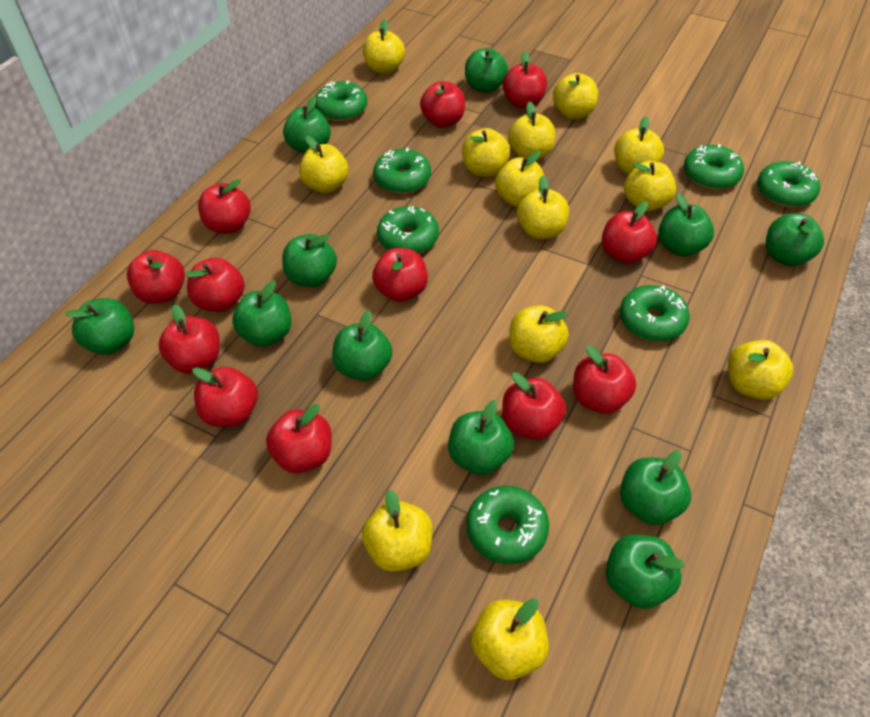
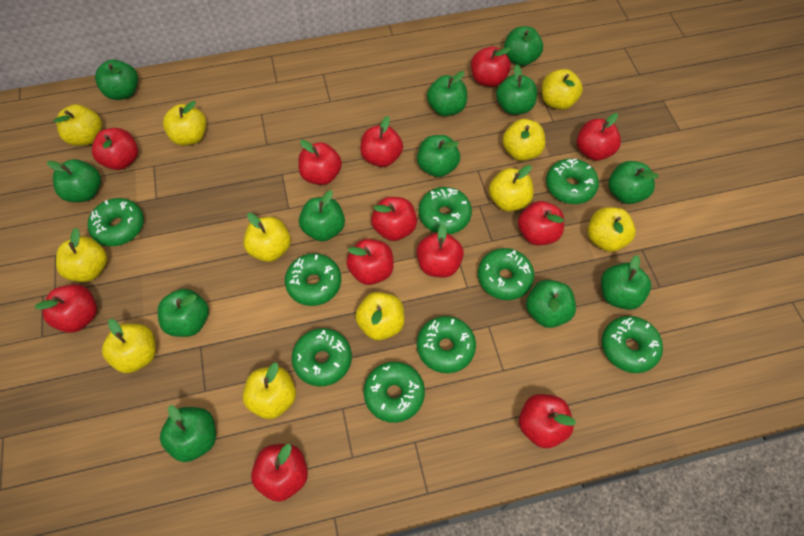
green apple: 11 -> 12
green donut: 7 -> 9
yellow apple: 13 -> 11

